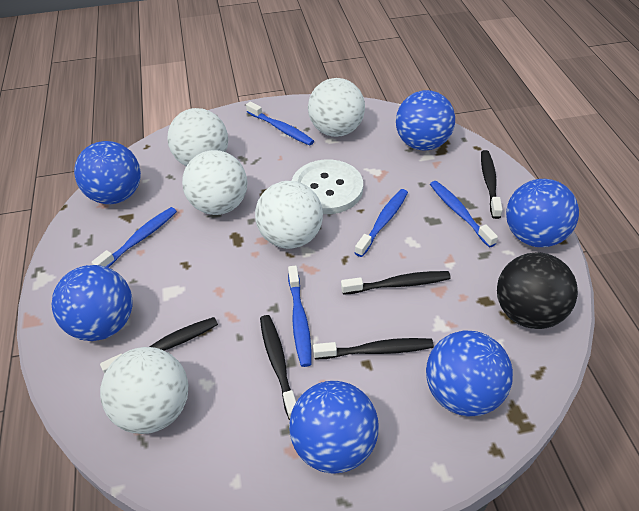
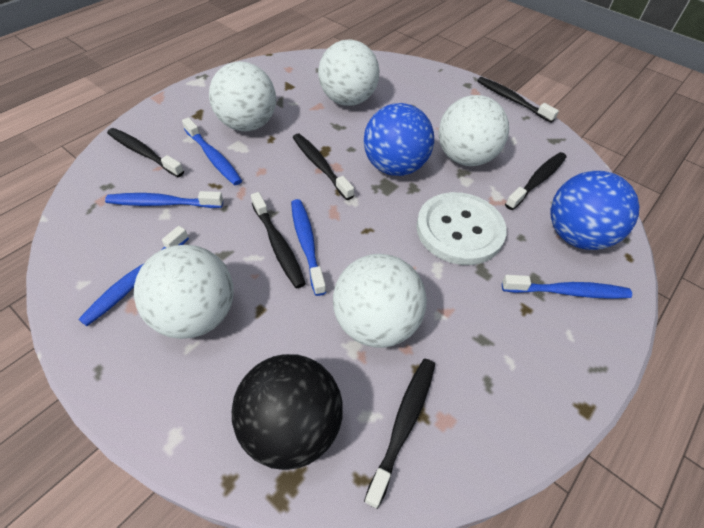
black toothbrush: 5 -> 6
blue ball: 6 -> 2

